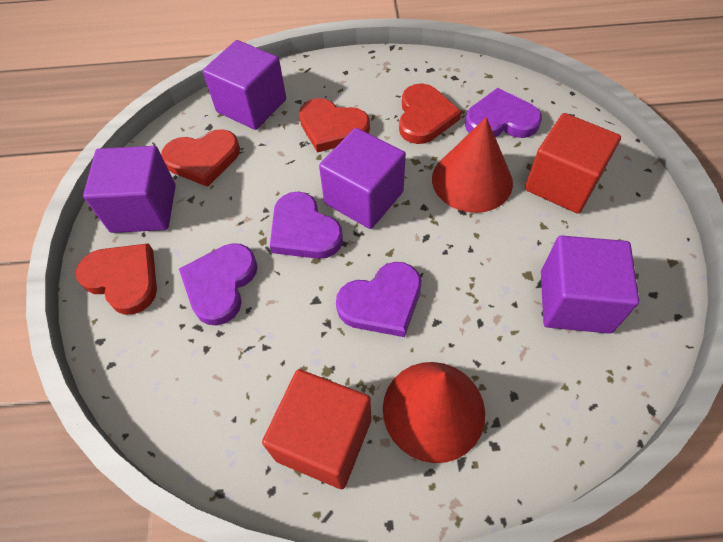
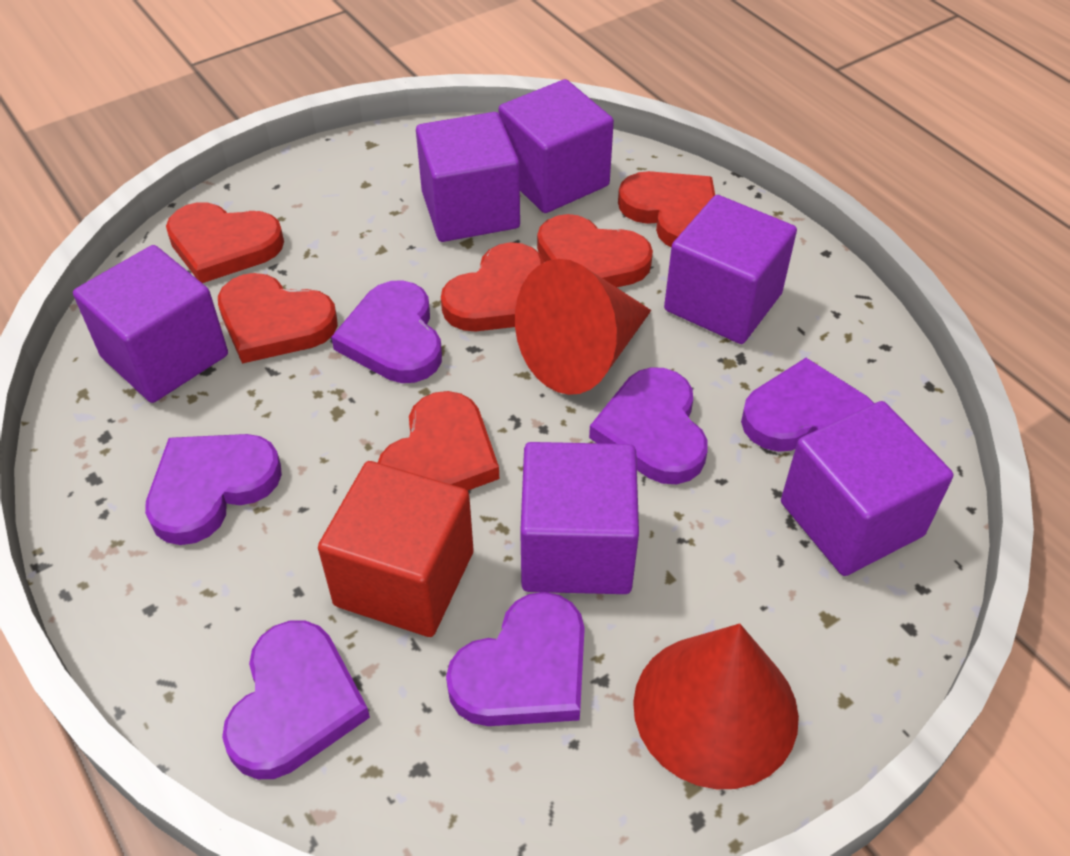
purple cube: 4 -> 6
purple heart: 4 -> 6
red cube: 2 -> 1
red heart: 4 -> 6

